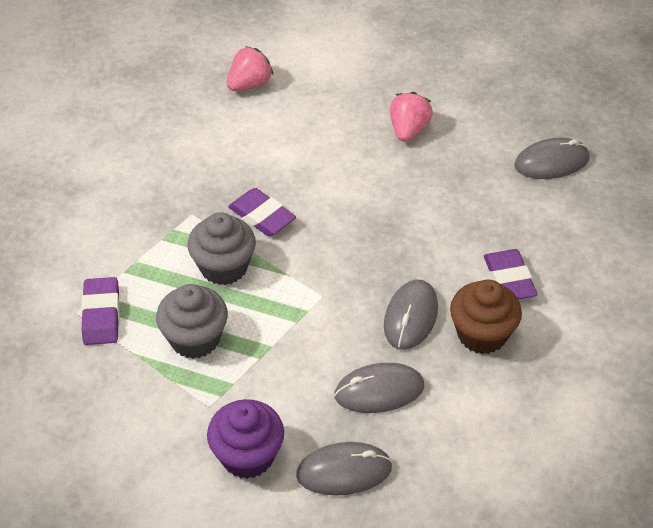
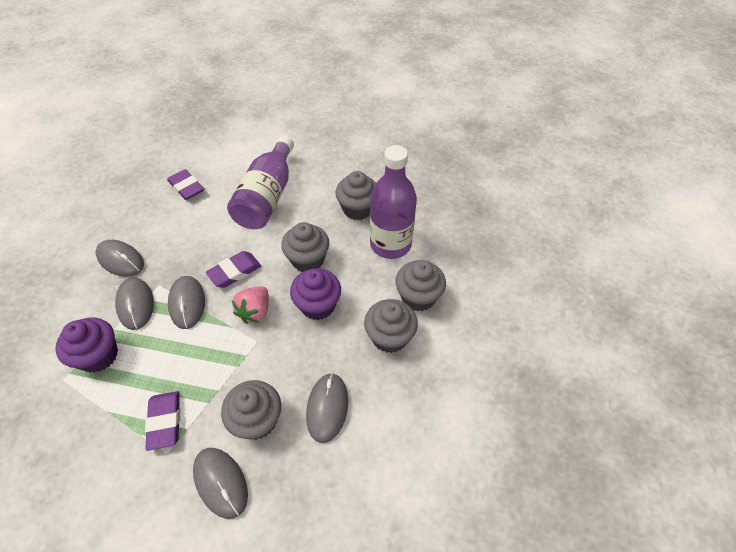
brown cupcake: 1 -> 0
grey cupcake: 2 -> 5
grey mouse: 4 -> 5
pink strawberry: 2 -> 1
purple bottle: 0 -> 2
purple cupcake: 1 -> 2

